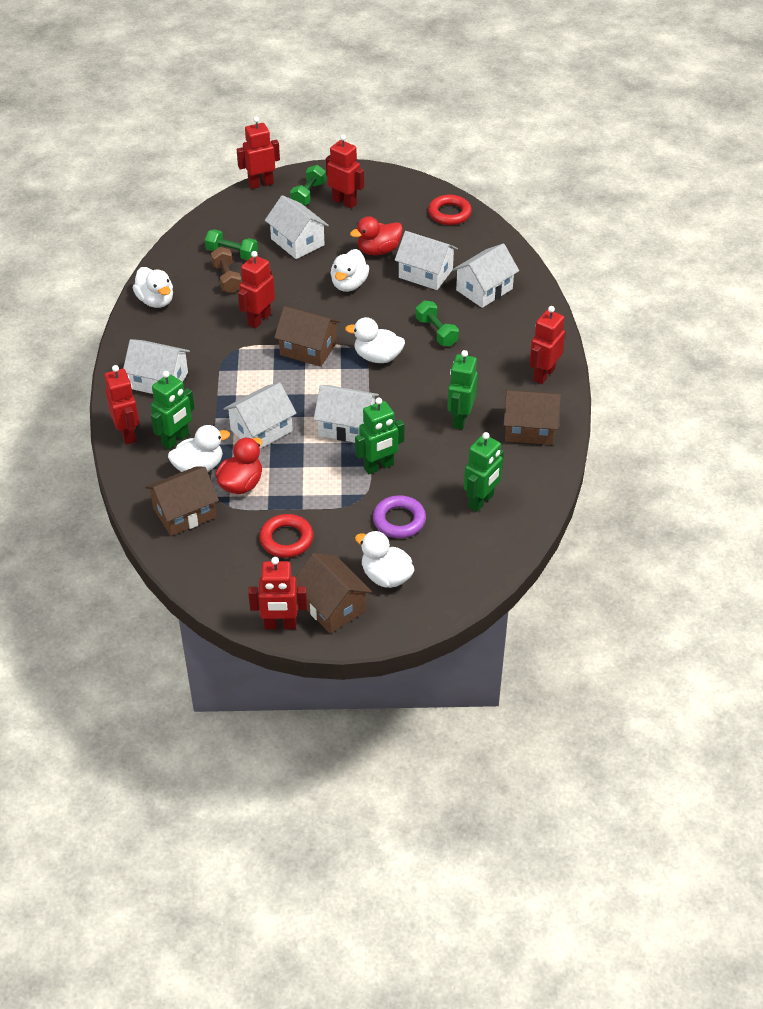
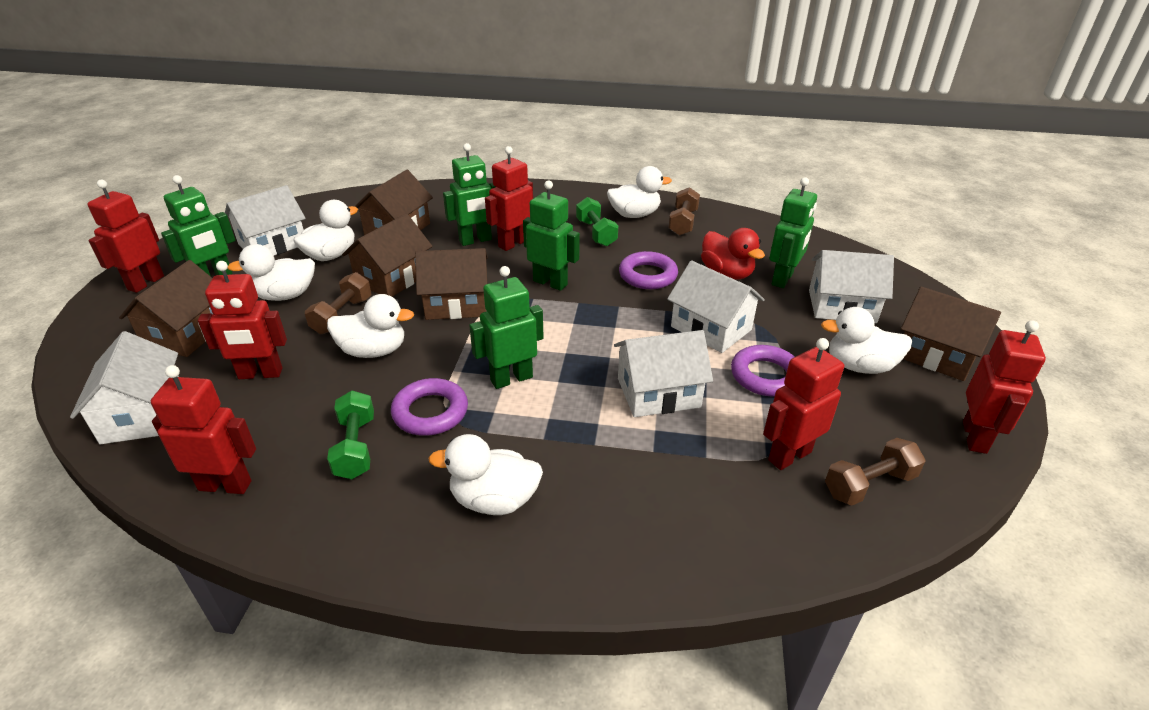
brown dumbbell: 1 -> 3
brown house: 4 -> 5
green dumbbell: 3 -> 2
green robot: 4 -> 5
purple ring: 1 -> 3
red duck: 2 -> 1
red ring: 2 -> 0
white duck: 5 -> 6
white house: 6 -> 5

